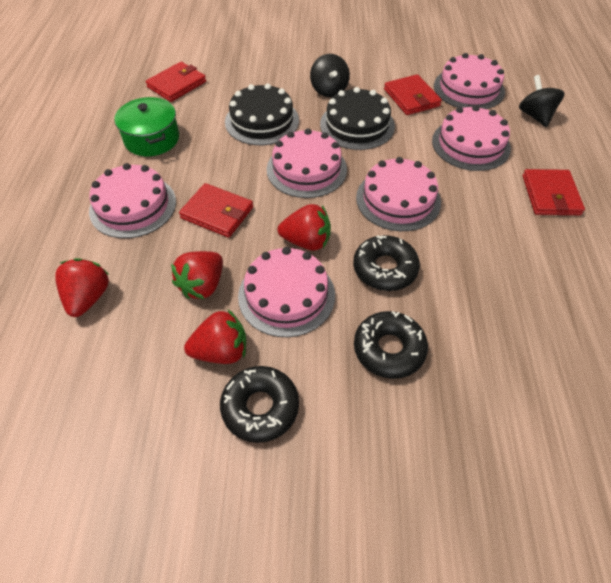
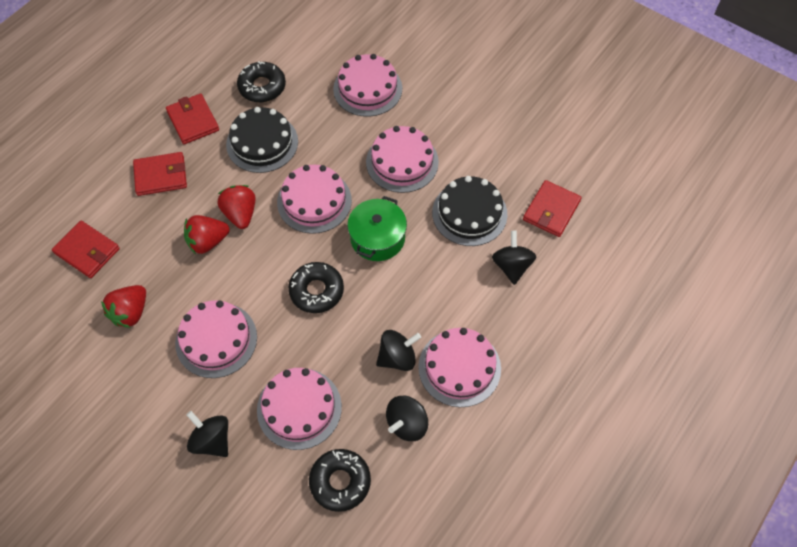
black spinning top: 2 -> 4
red strawberry: 4 -> 3

